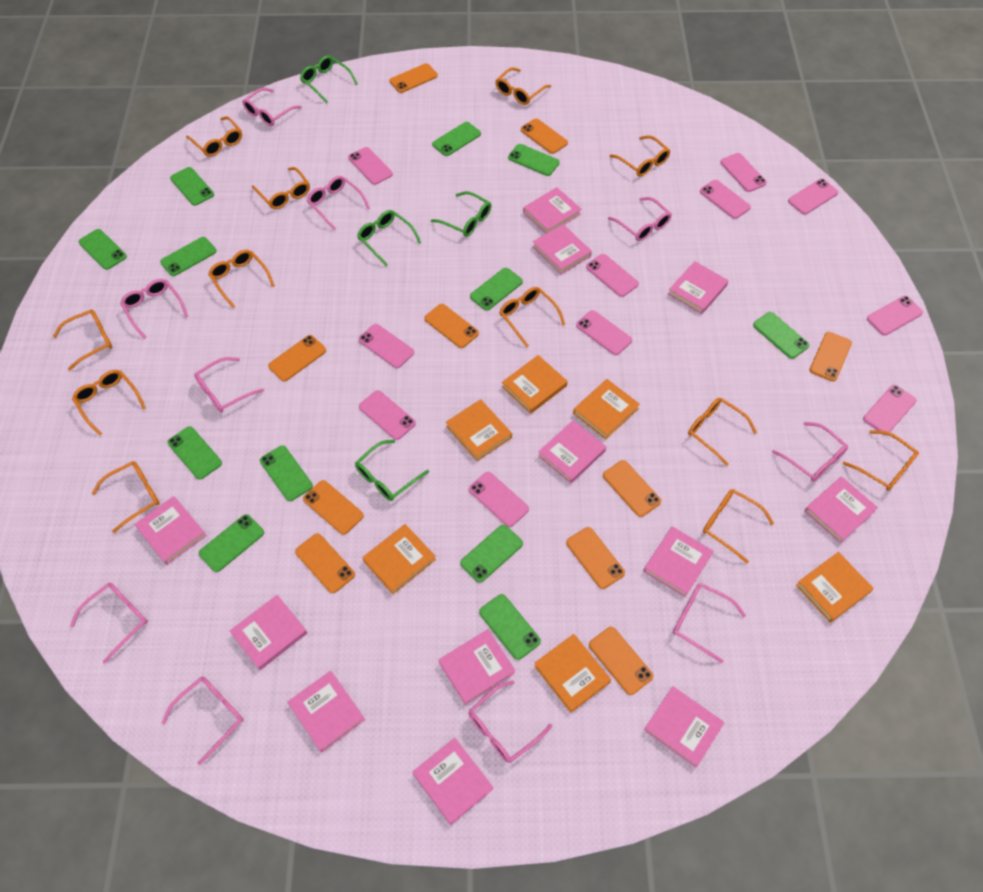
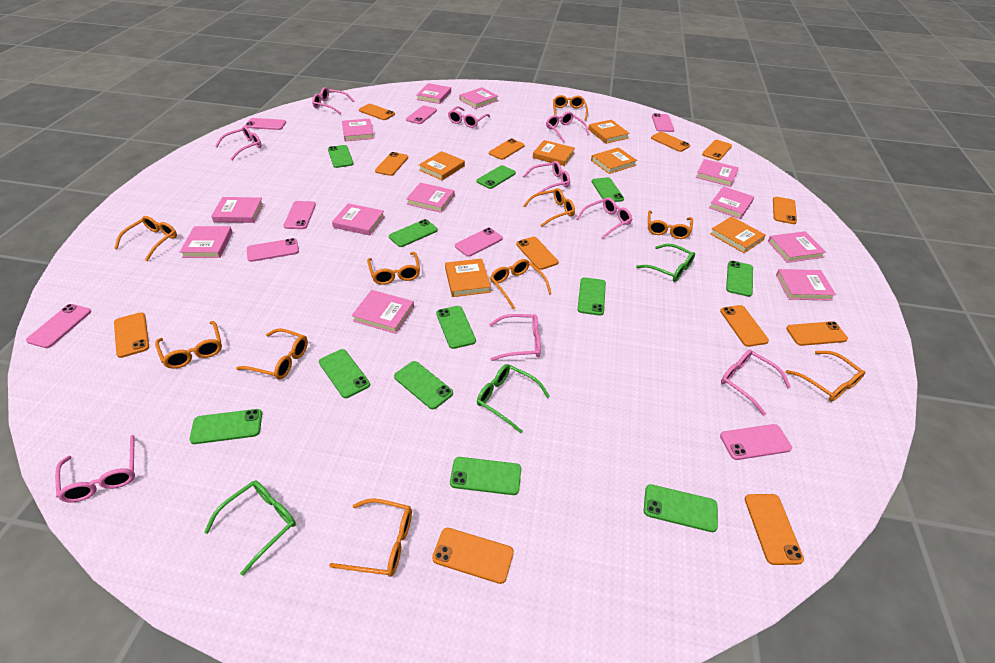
green glasses: 4 -> 3
orange glasses: 12 -> 10
orange phone: 10 -> 12
pink glasses: 10 -> 9
pink phone: 11 -> 8

